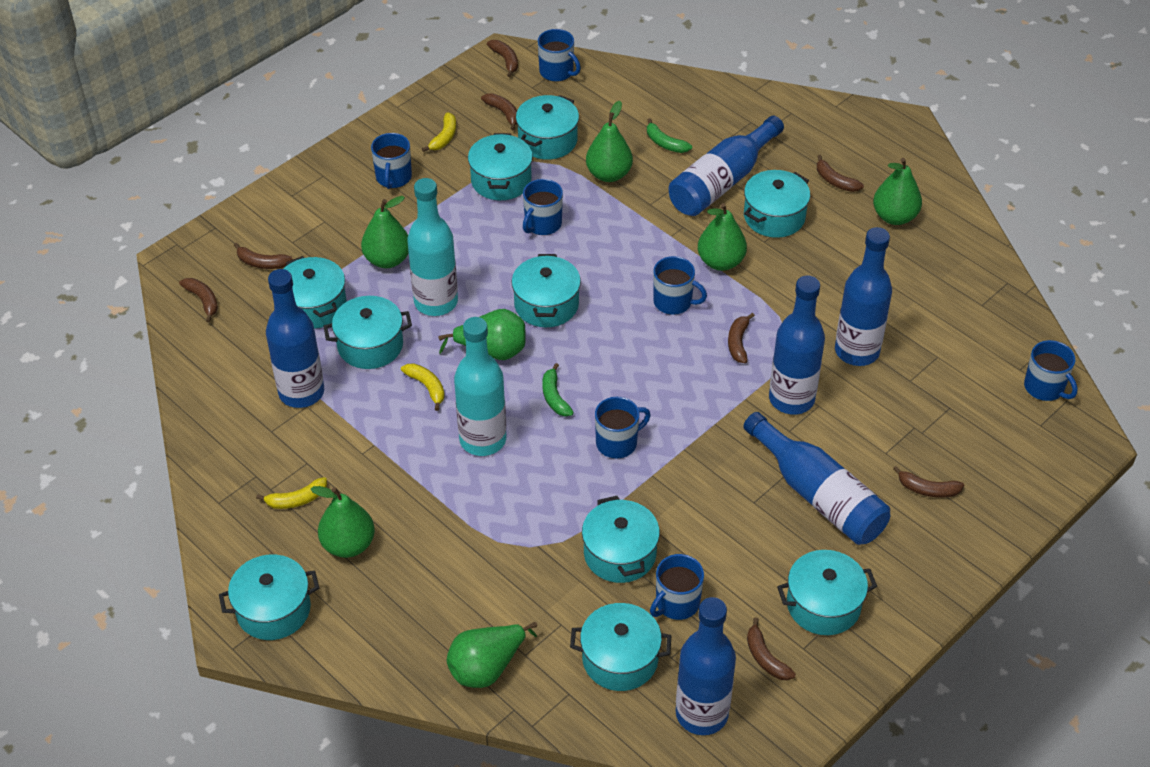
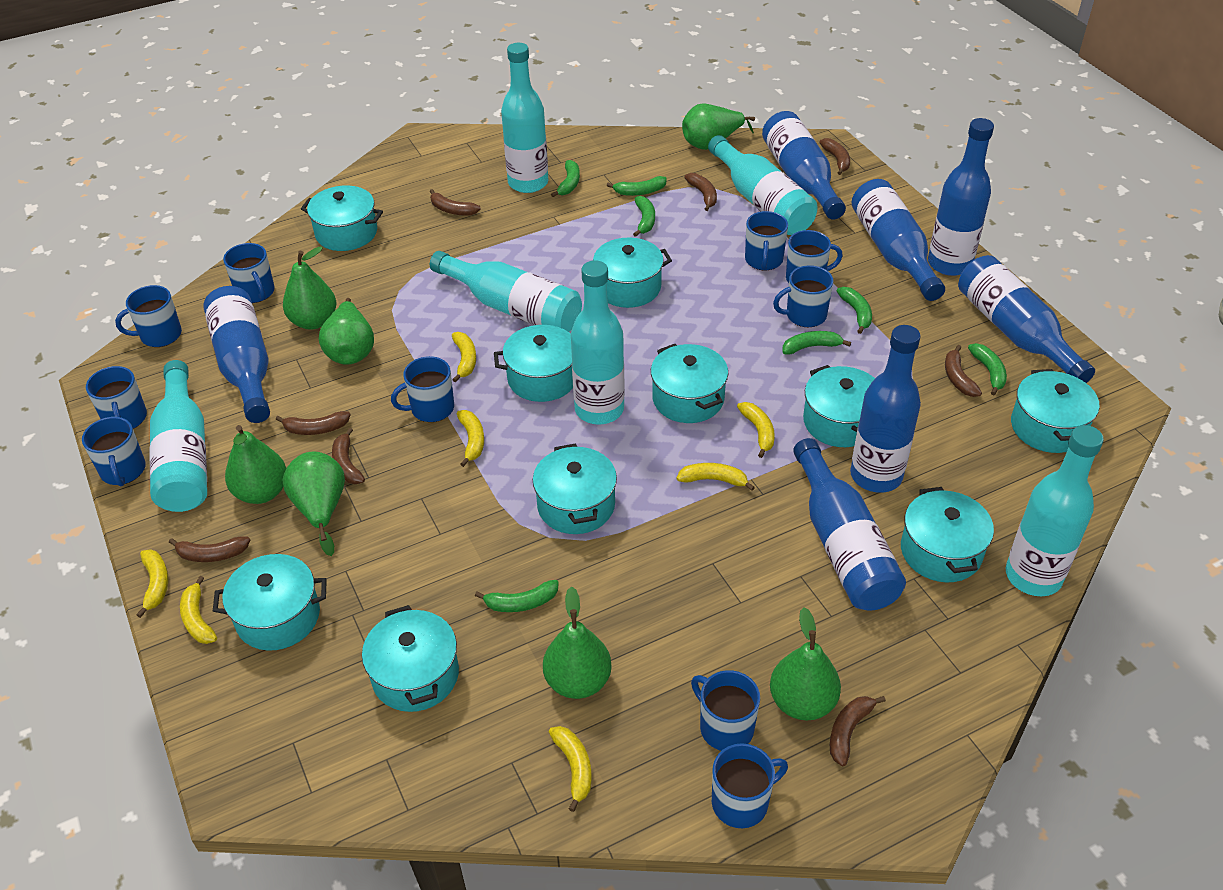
blue bottle: 6 -> 7
blue mug: 7 -> 10
green banana: 2 -> 7
turquoise bottle: 2 -> 6
yellow banana: 3 -> 7

